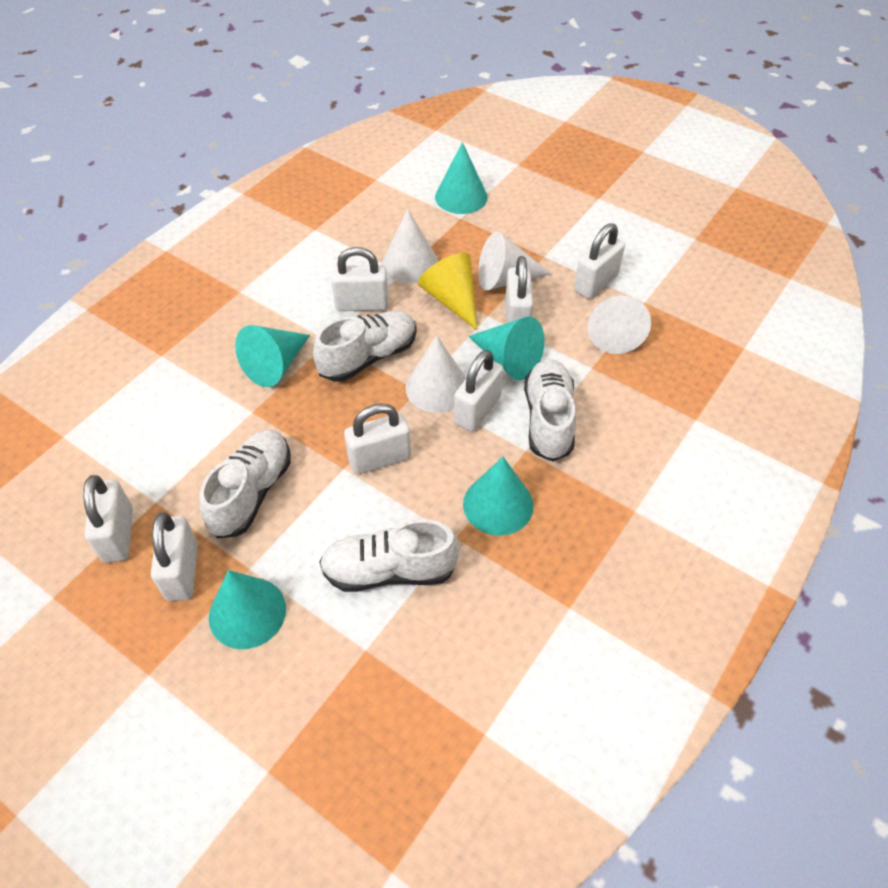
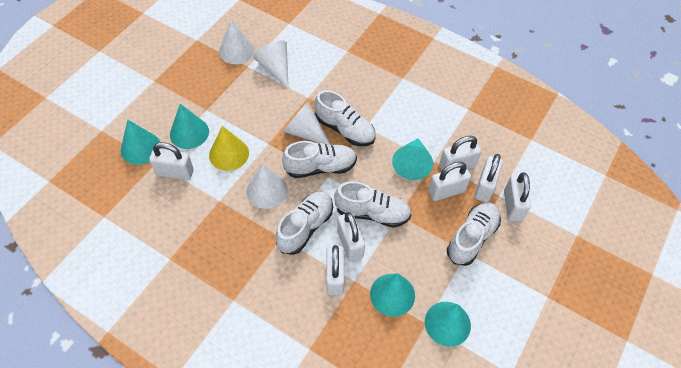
white shoe: 4 -> 5

